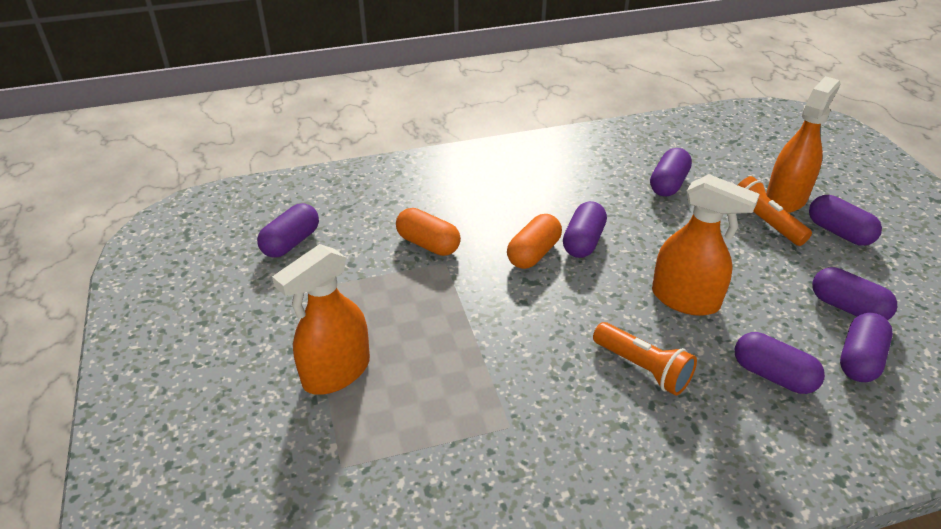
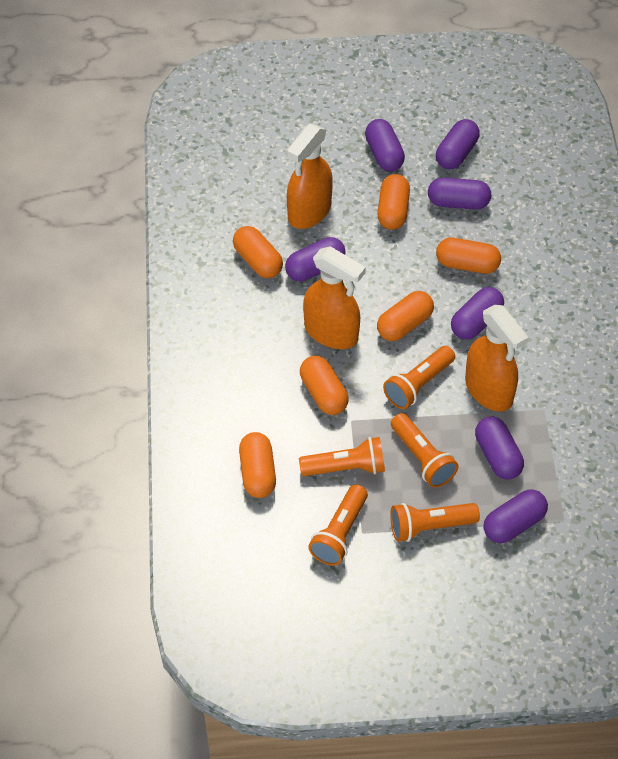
orange capsule: 2 -> 6
orange flashlight: 2 -> 5

